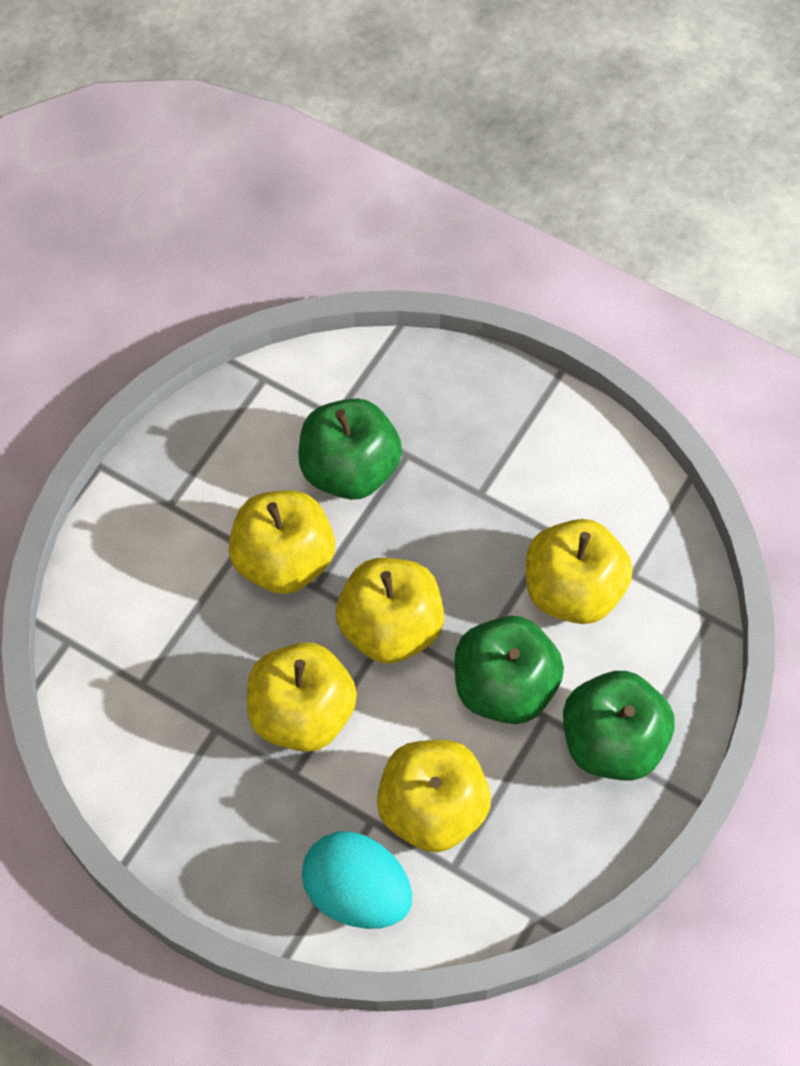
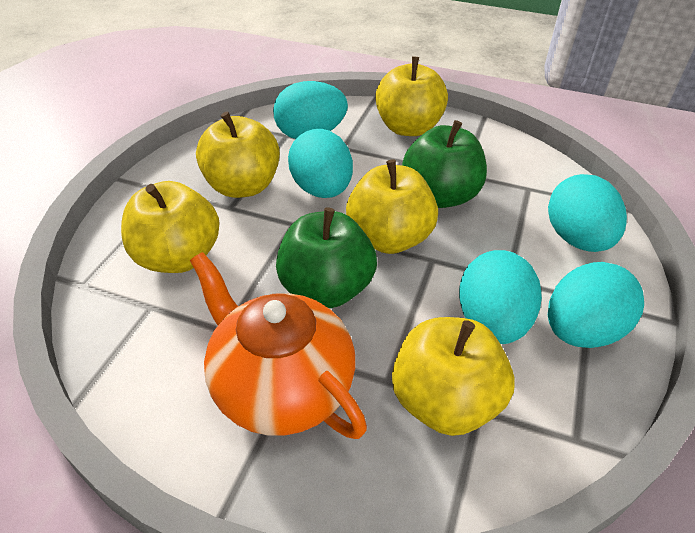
green apple: 3 -> 2
orange teapot: 0 -> 1
turquoise egg: 1 -> 5

